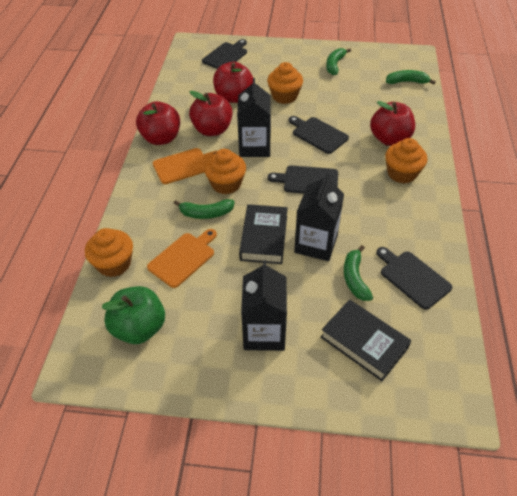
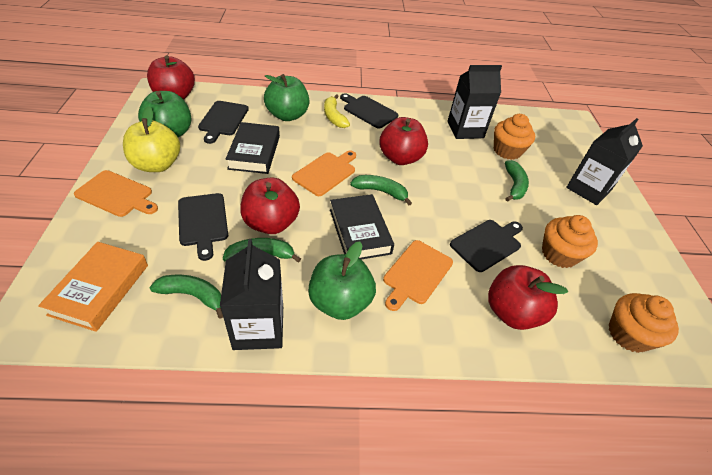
green apple: 1 -> 3
orange book: 0 -> 1
orange cupcake: 4 -> 3
orange cutting board: 2 -> 3
yellow apple: 0 -> 1
yellow banana: 0 -> 1

